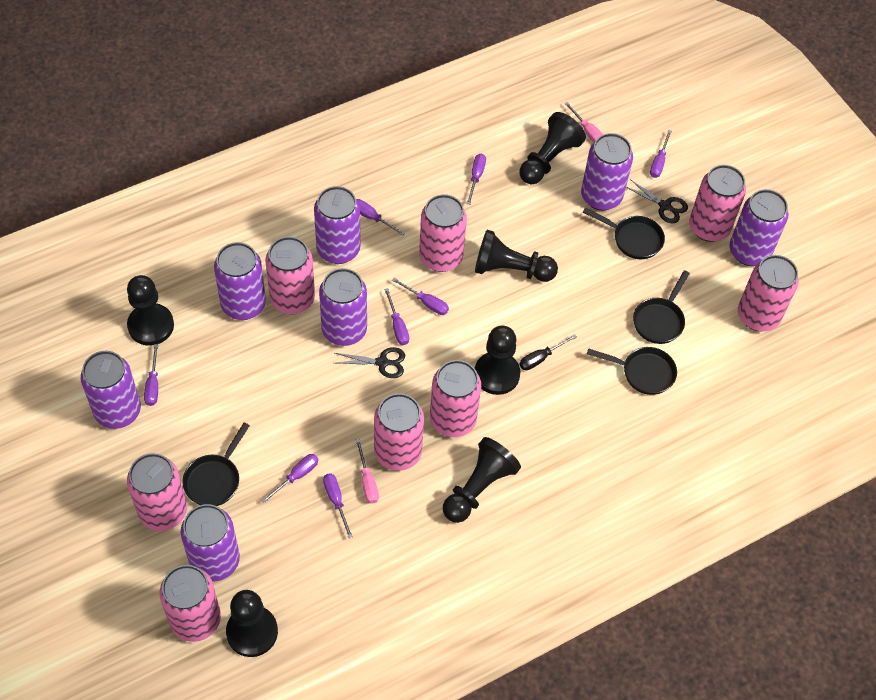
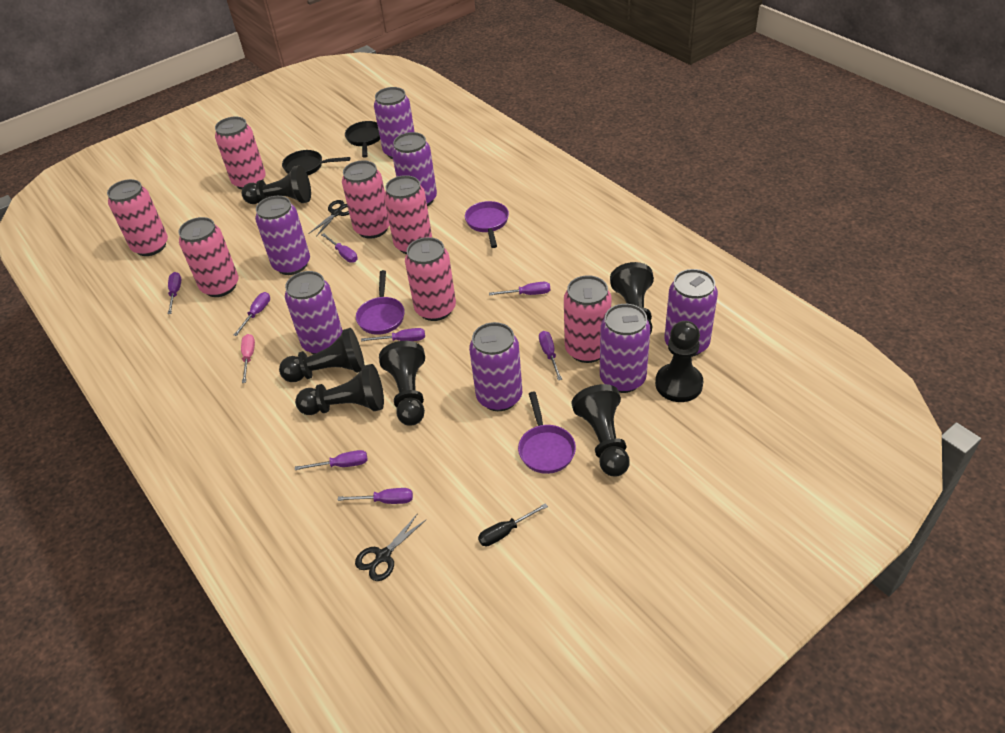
black pan: 4 -> 2
black pawn: 6 -> 7
pink can: 8 -> 7
pink screwdriver: 2 -> 1
purple pan: 0 -> 3

